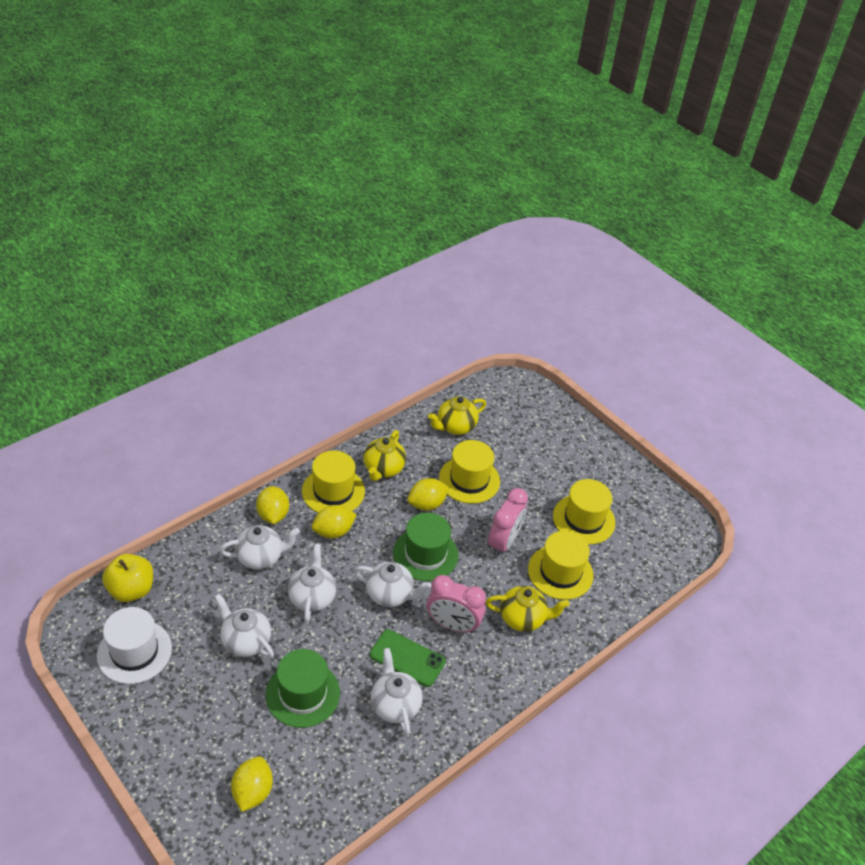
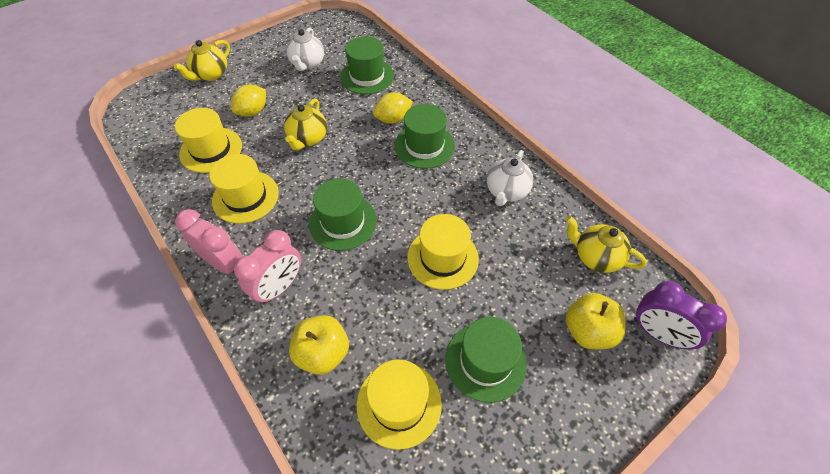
green hat: 2 -> 4
green phone: 1 -> 0
purple clock: 0 -> 1
white hat: 1 -> 0
white teapot: 5 -> 2
yellow apple: 1 -> 2
yellow lemon: 4 -> 2

